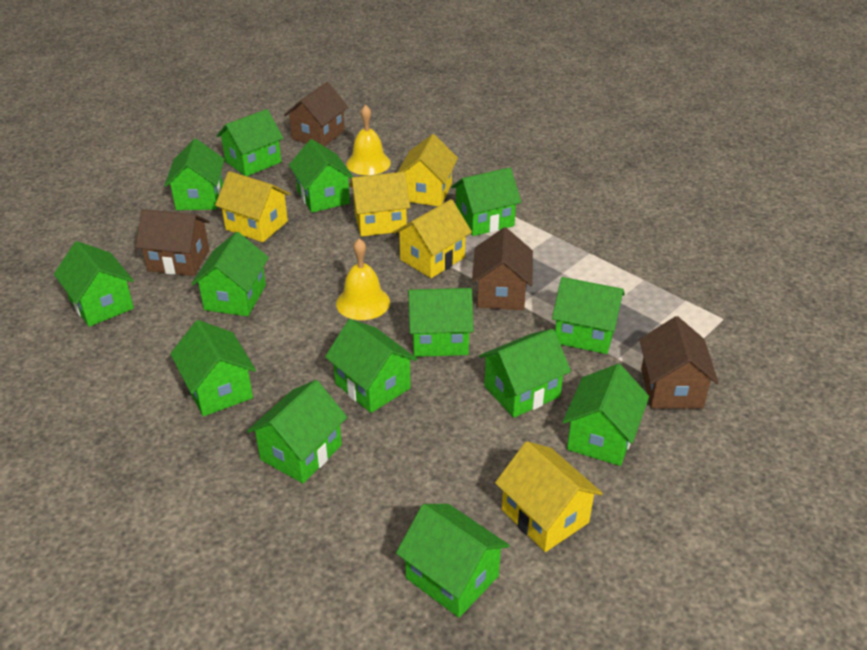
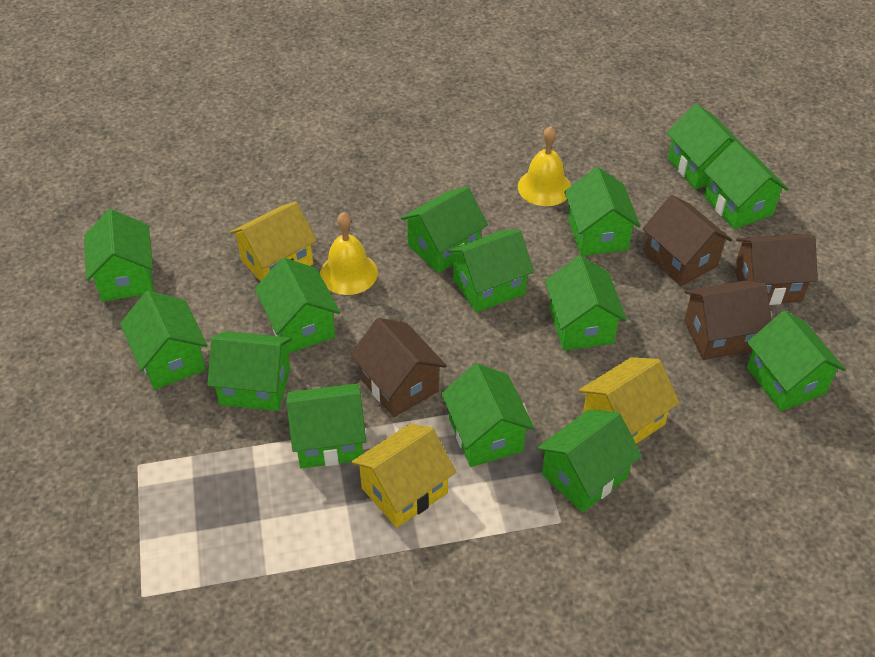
yellow house: 5 -> 3

